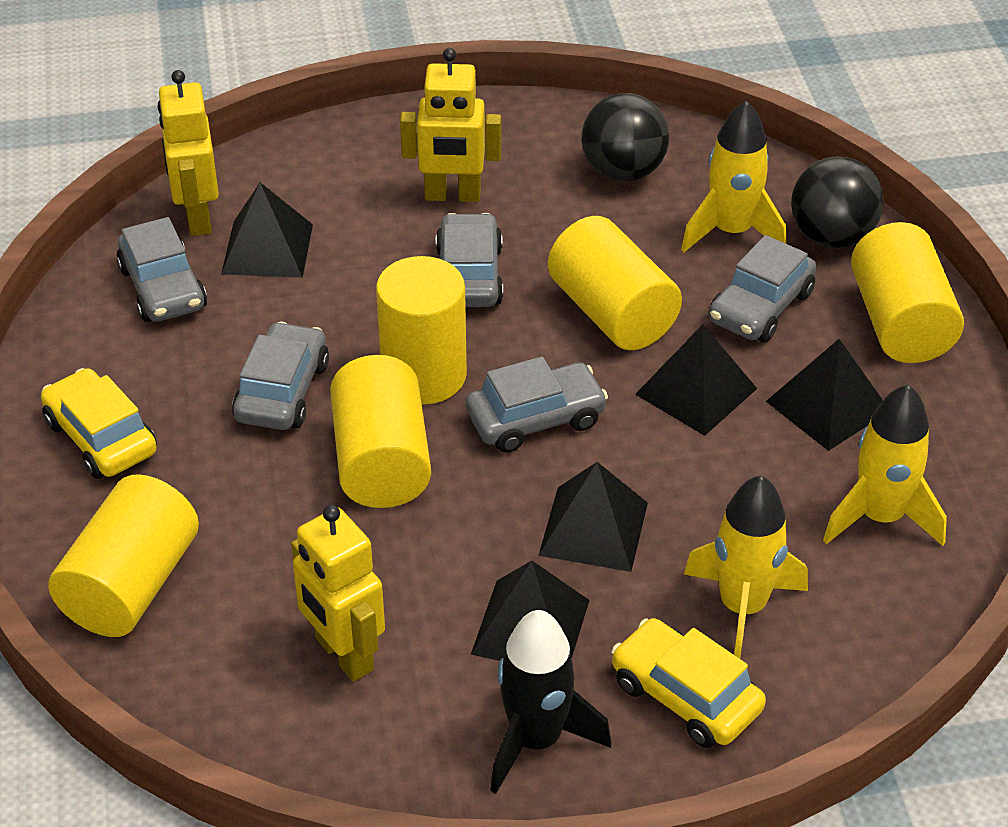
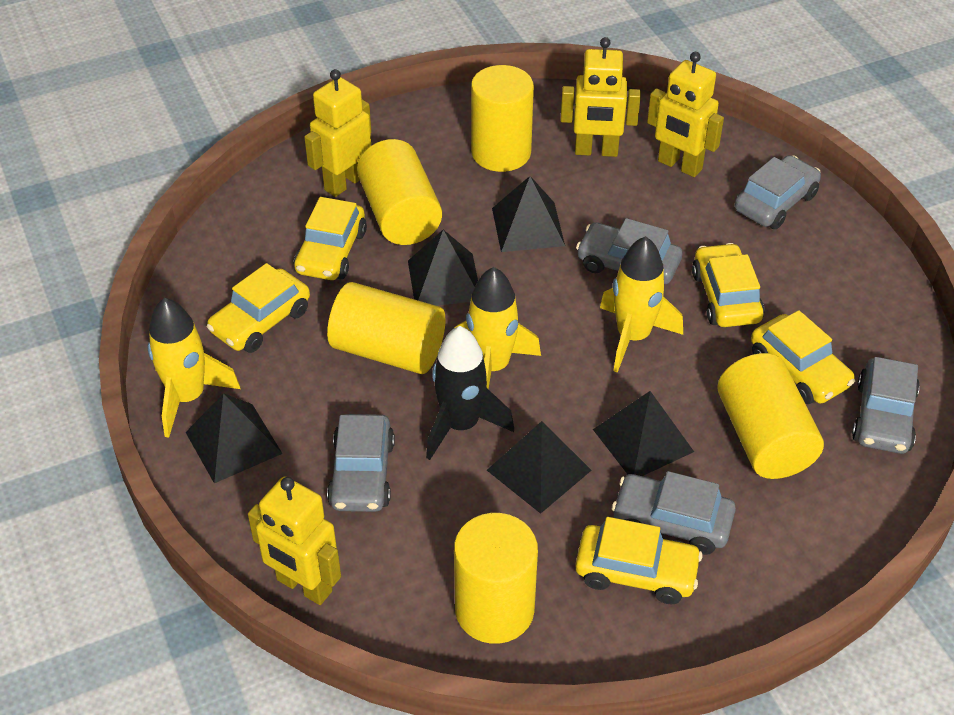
black ball: 2 -> 0
yellow car: 2 -> 5
yellow robot: 3 -> 4

